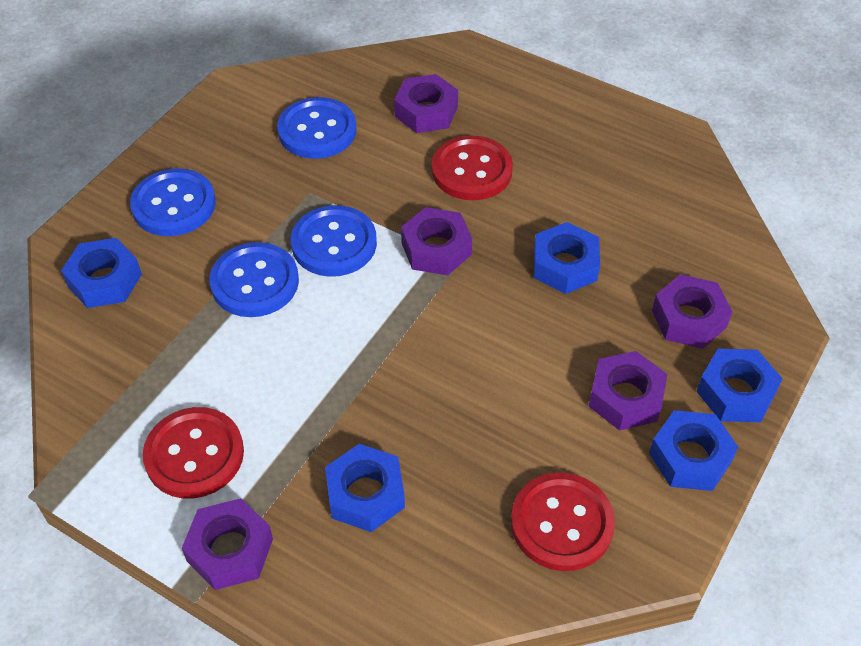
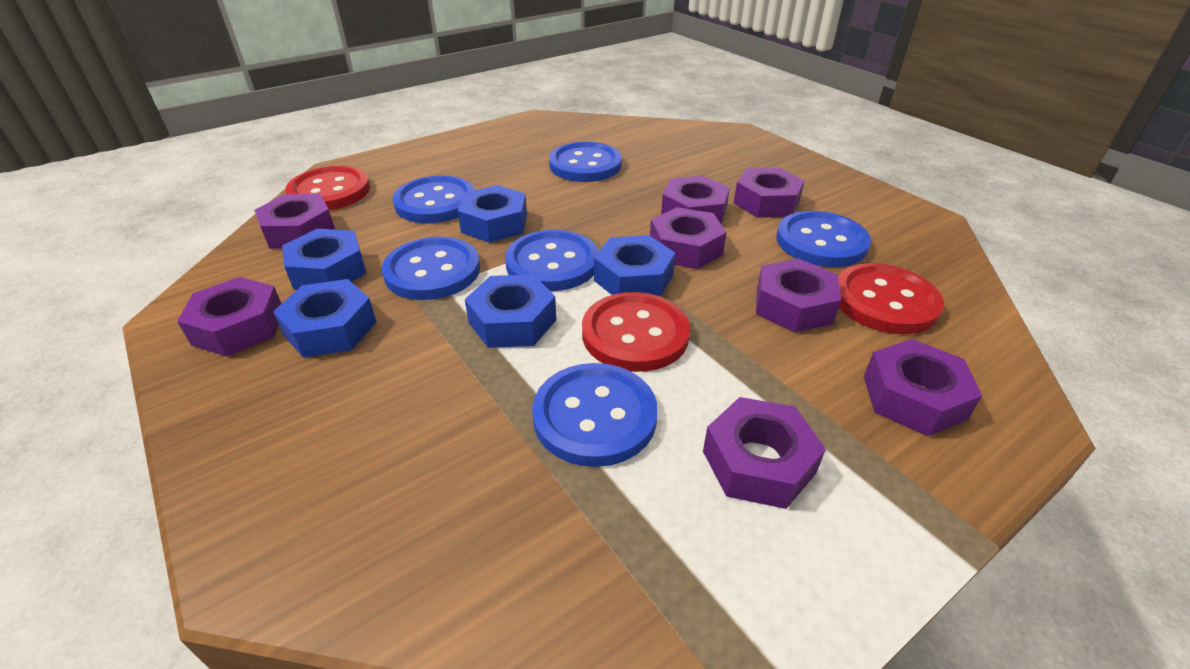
blue button: 4 -> 6
purple nut: 5 -> 8

